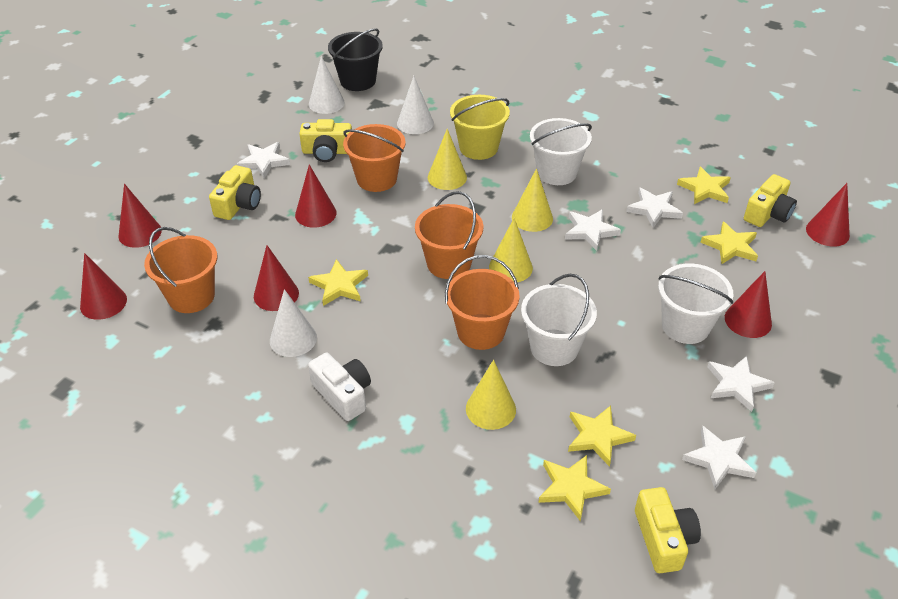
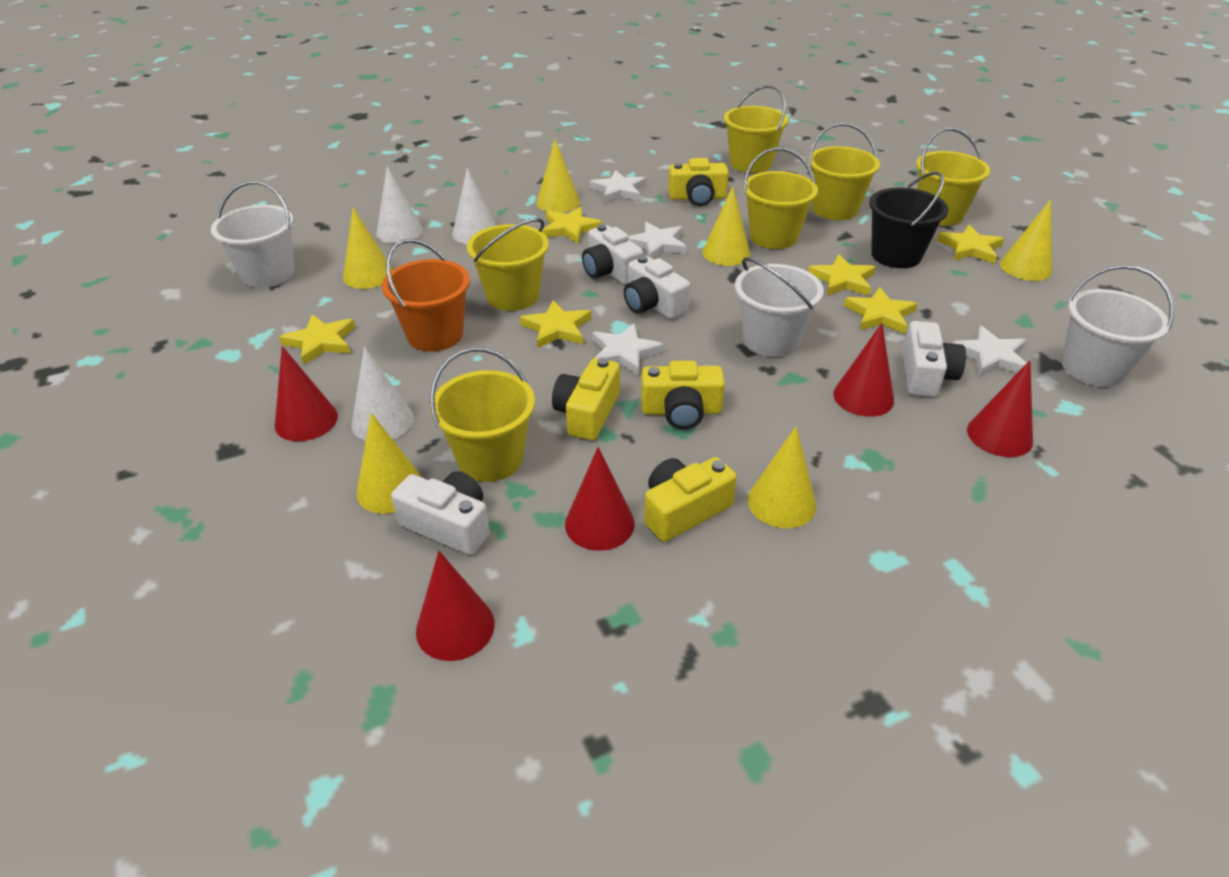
orange bucket: 4 -> 1
red cone: 6 -> 5
white camera: 1 -> 4
white star: 5 -> 4
yellow bucket: 1 -> 6
yellow cone: 4 -> 6
yellow star: 5 -> 6

